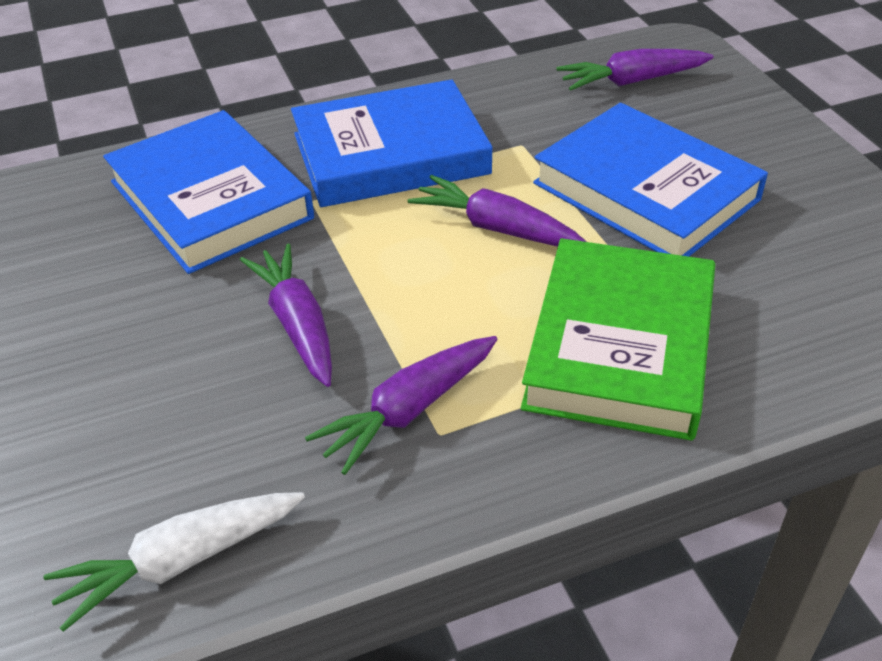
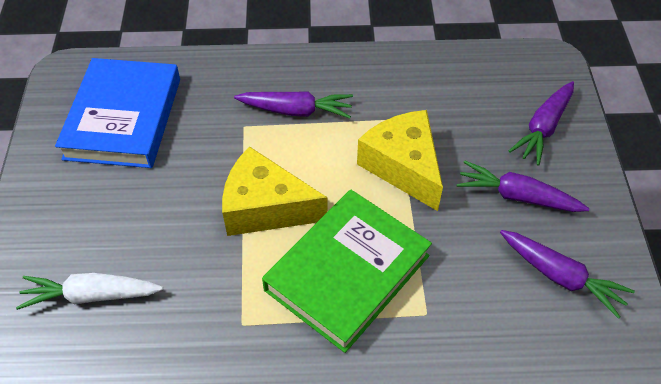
blue book: 3 -> 1
yellow cheese: 0 -> 2

